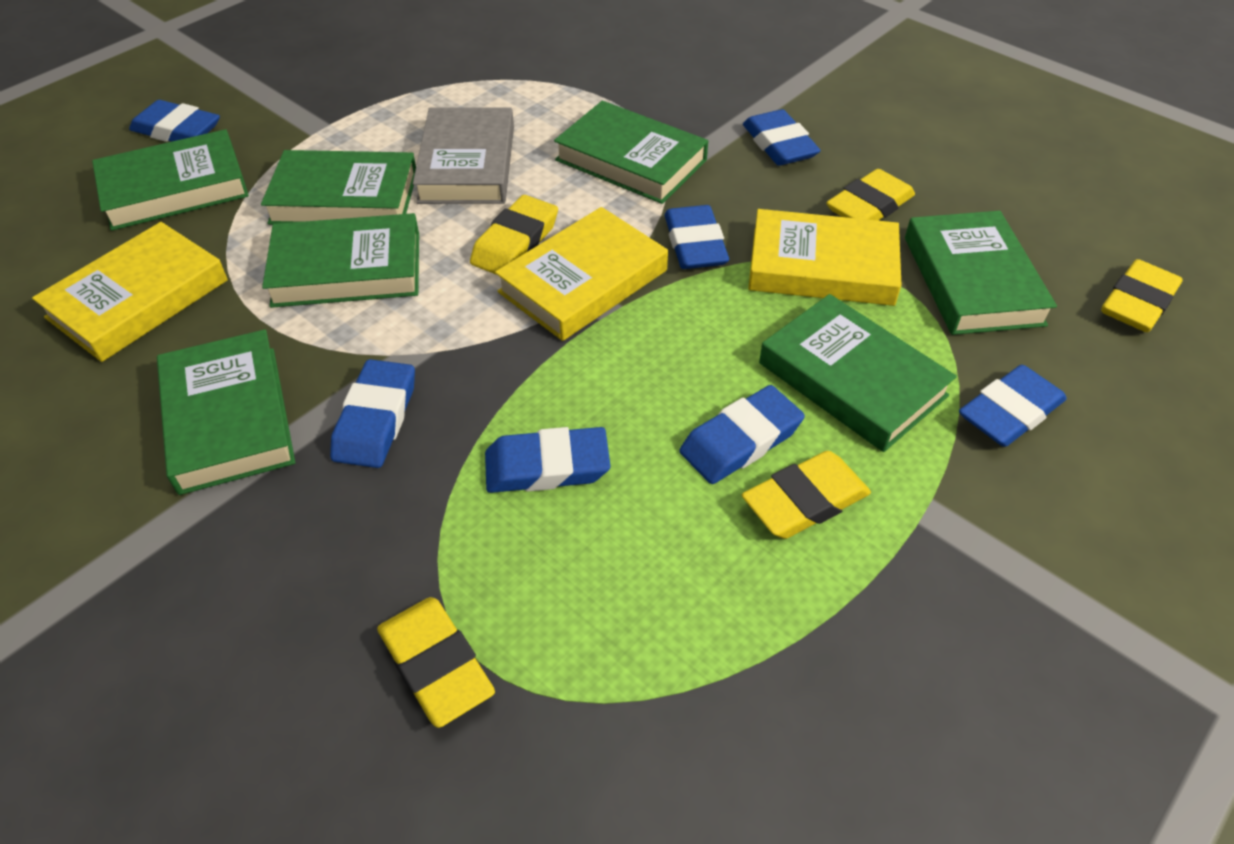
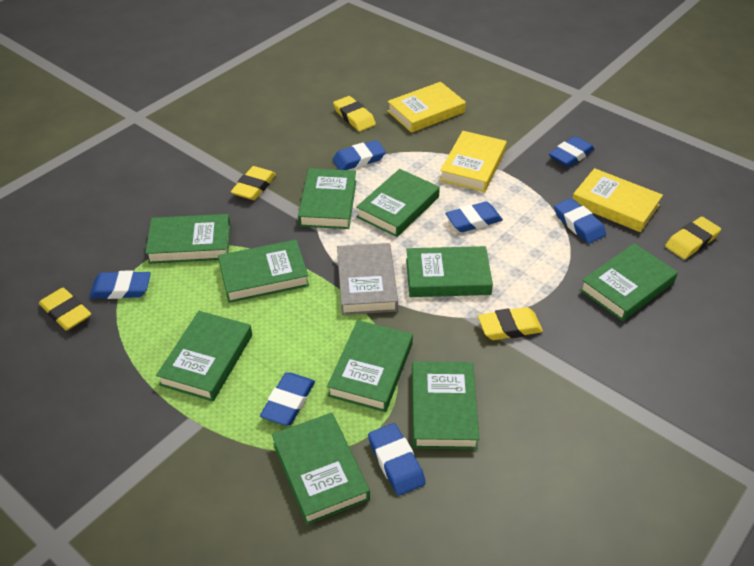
green book: 7 -> 10

